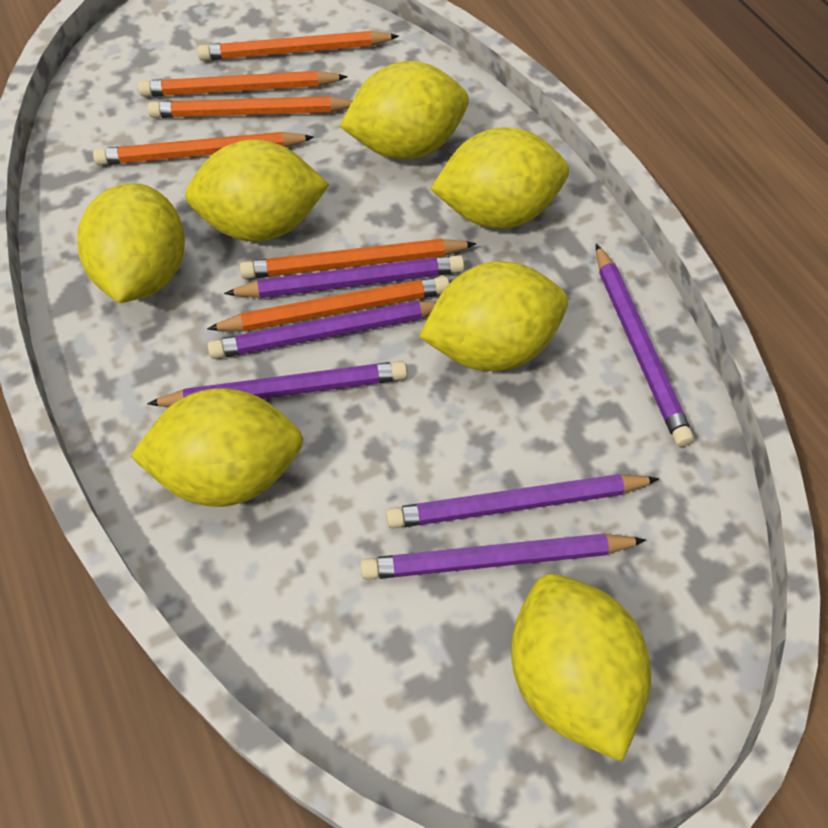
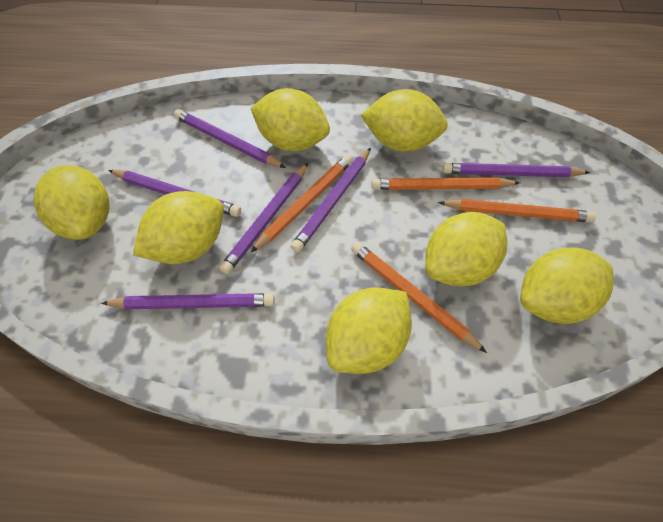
orange pencil: 6 -> 4

